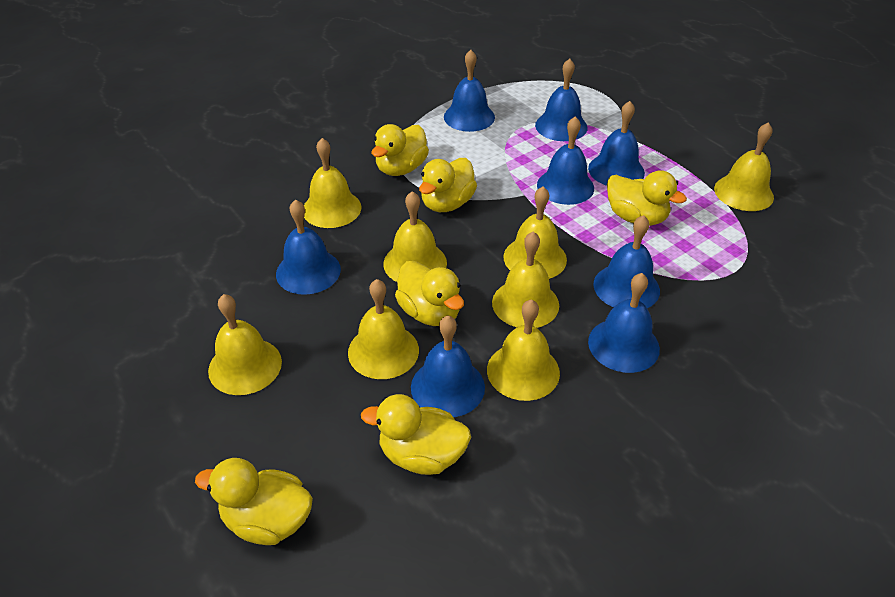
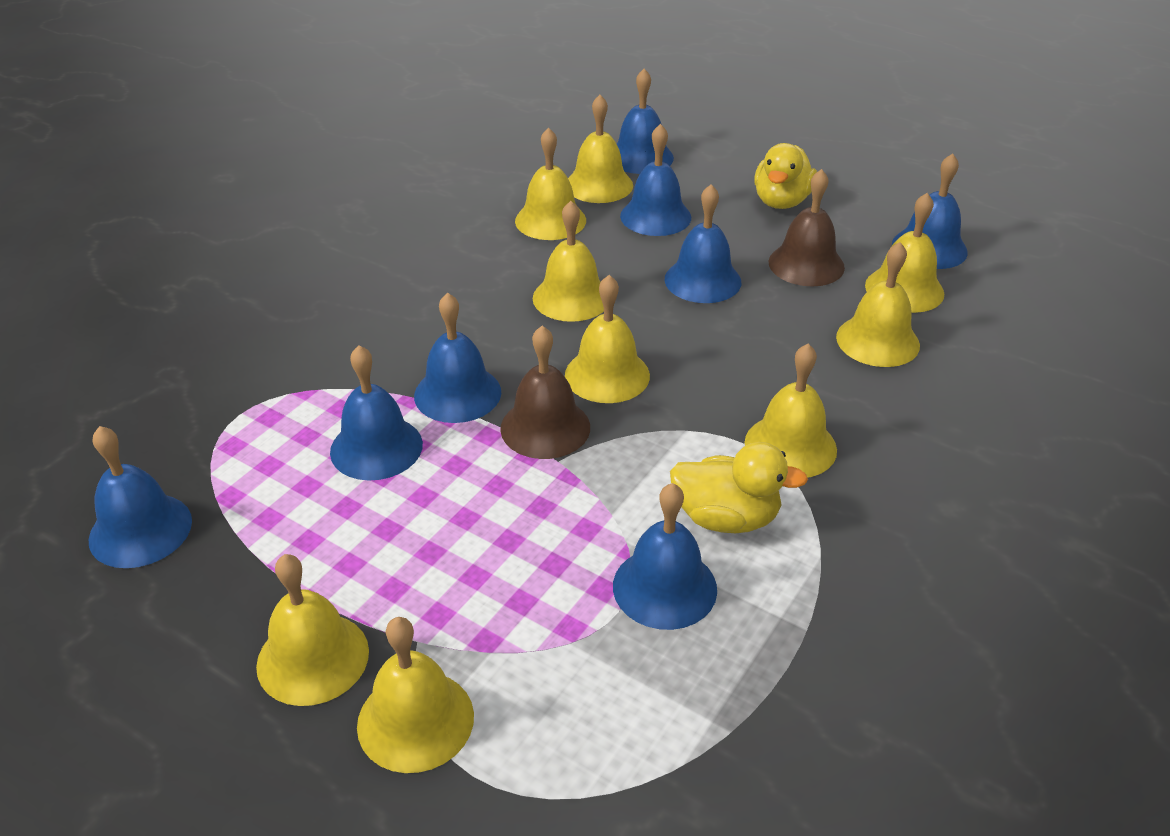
brown bell: 0 -> 2
yellow bell: 8 -> 9
yellow duck: 6 -> 2

